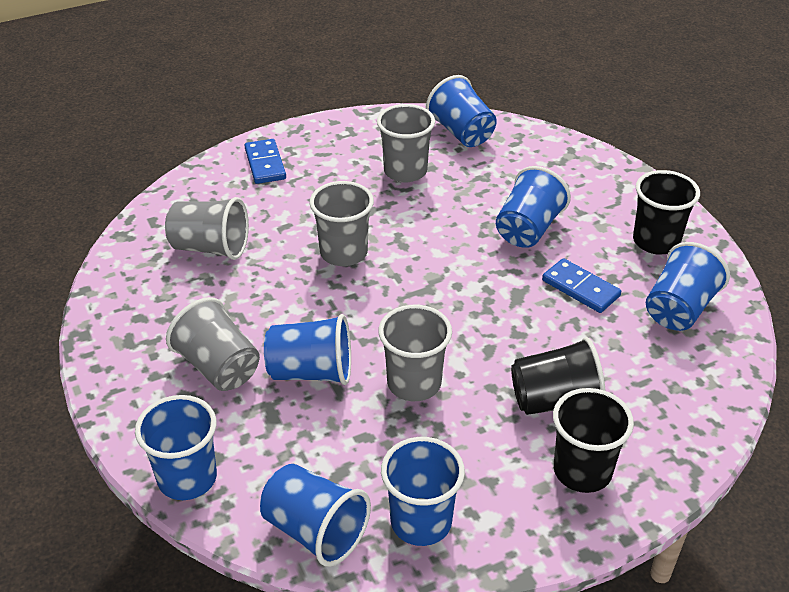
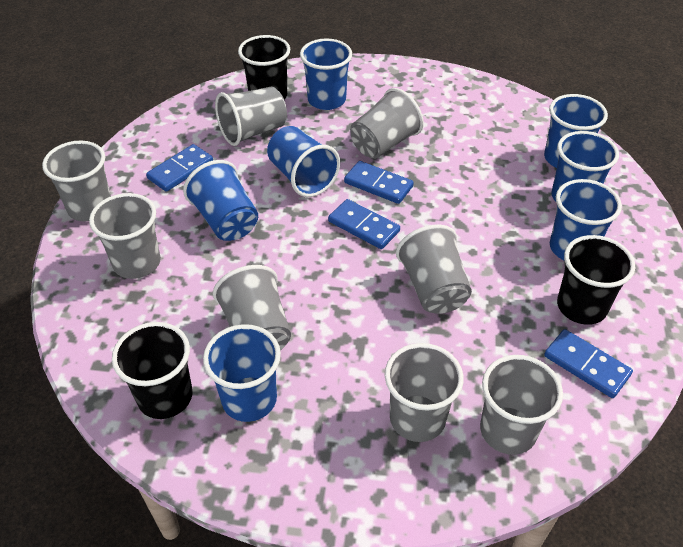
blue domino: 2 -> 4
grey cup: 5 -> 8

